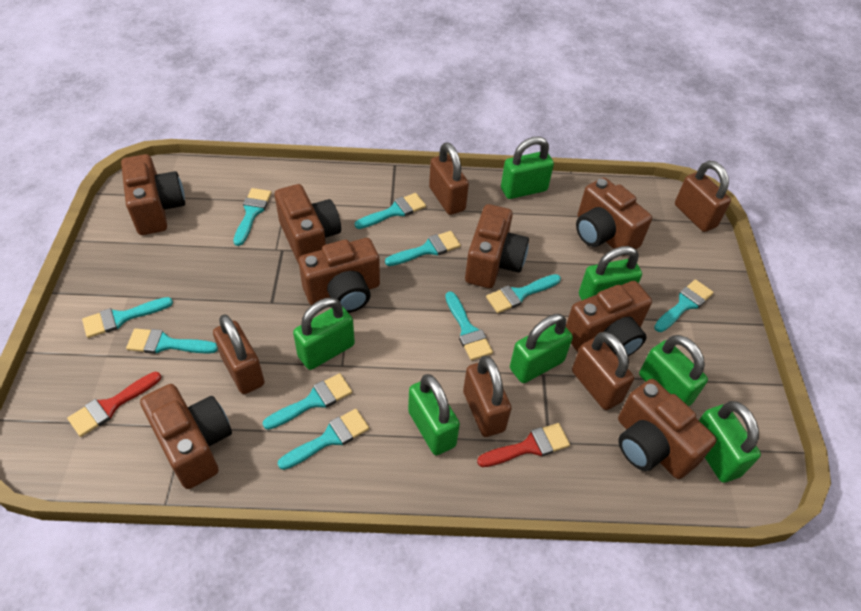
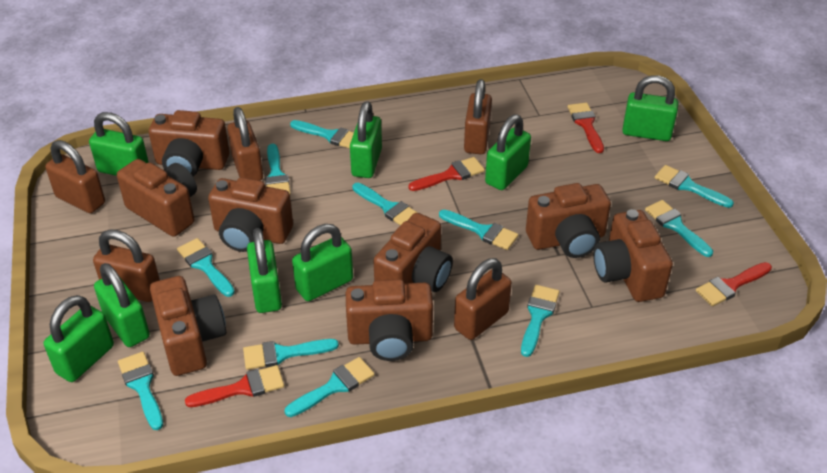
green padlock: 7 -> 8
red brush: 2 -> 4
turquoise brush: 10 -> 11

